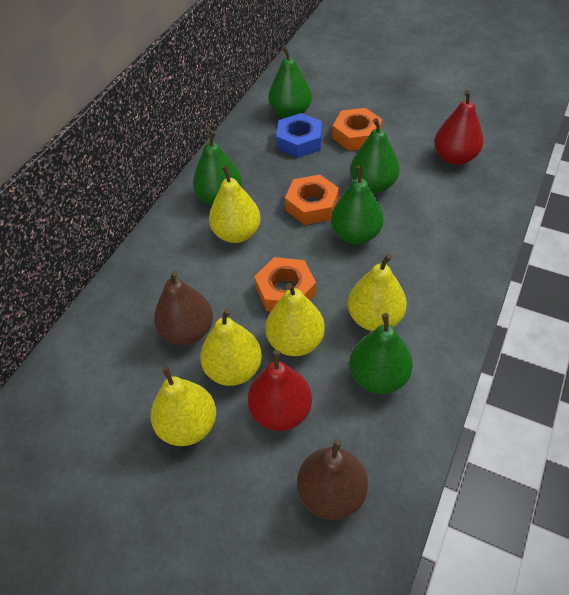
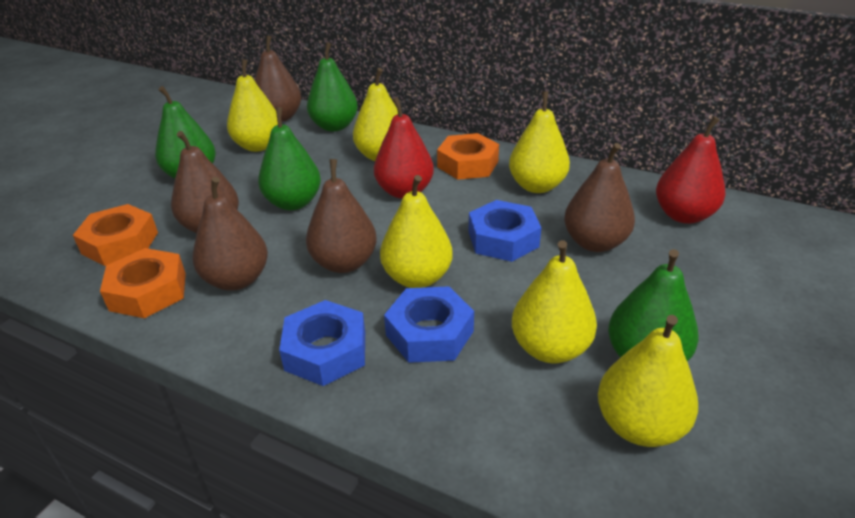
blue nut: 1 -> 3
brown pear: 2 -> 5
green pear: 5 -> 4
yellow pear: 5 -> 6

